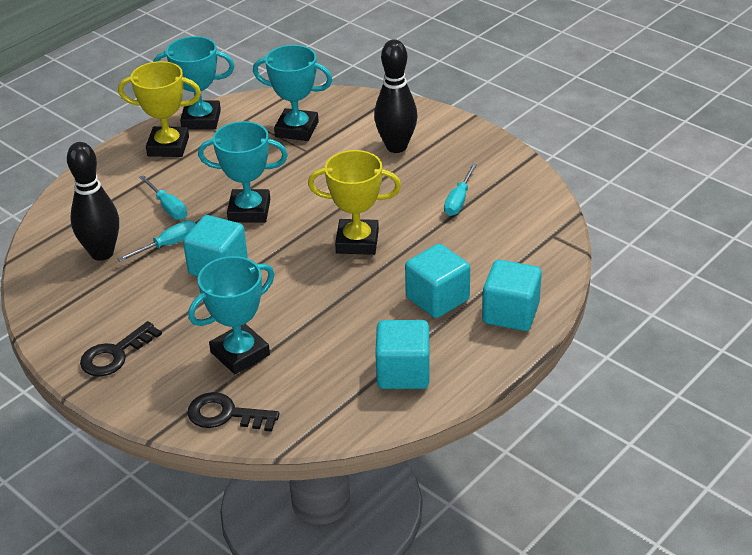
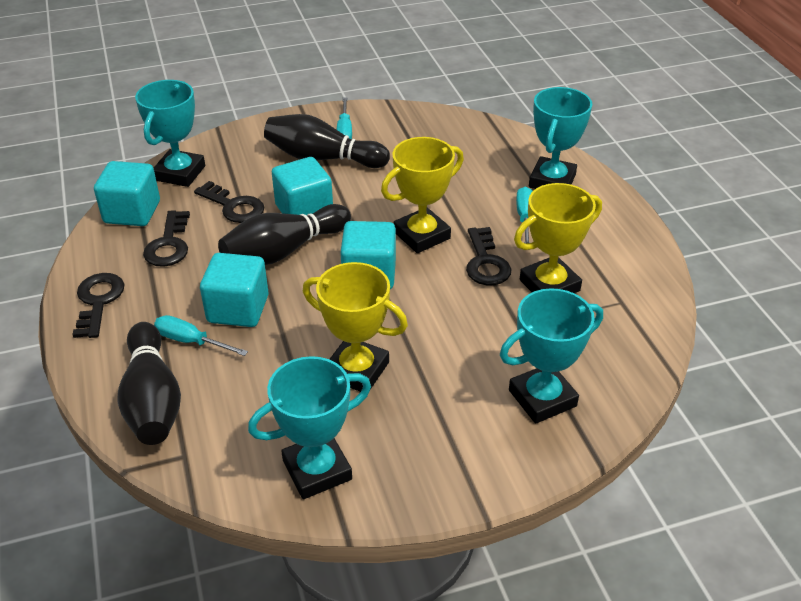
black bowling pin: 2 -> 3
black key: 2 -> 4
yellow trophy: 2 -> 3

